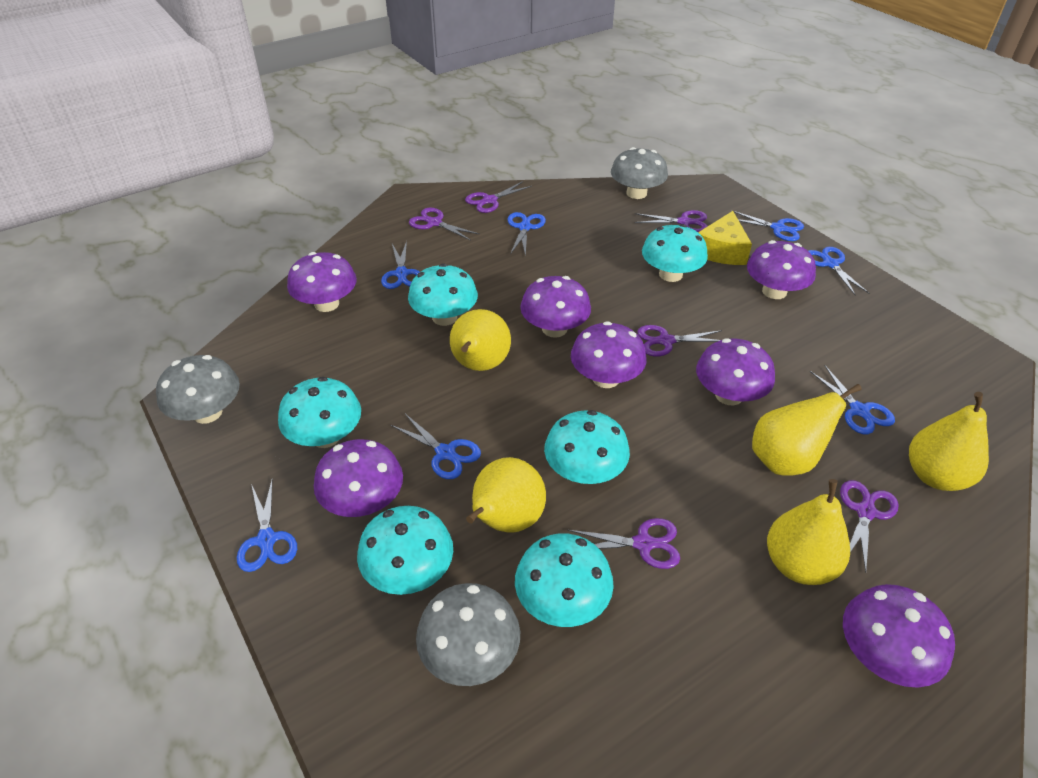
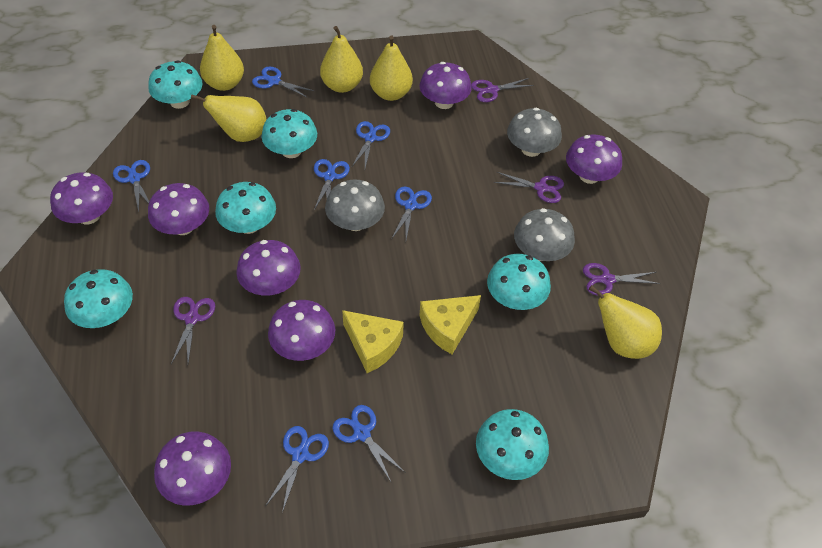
purple scissors: 6 -> 4
yellow cheese: 1 -> 2

